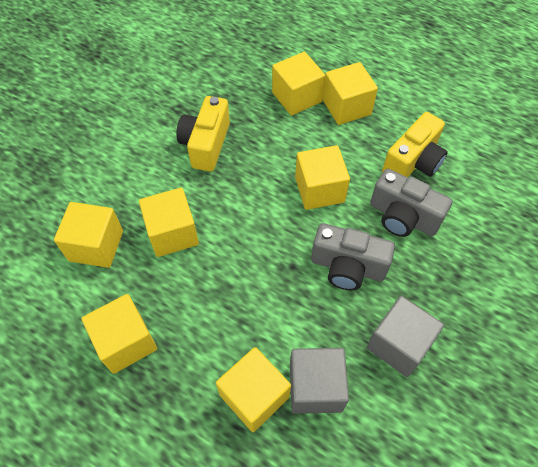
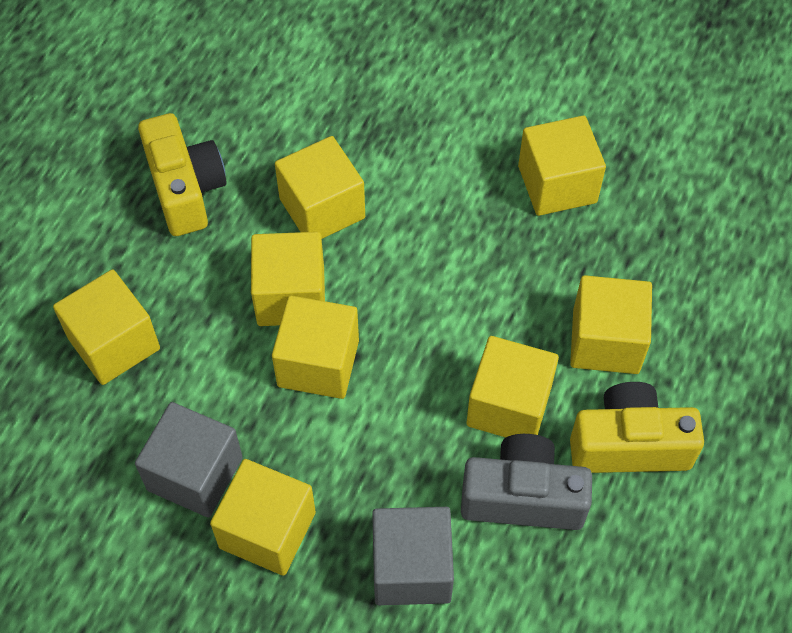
grey camera: 2 -> 1
yellow cube: 7 -> 8

